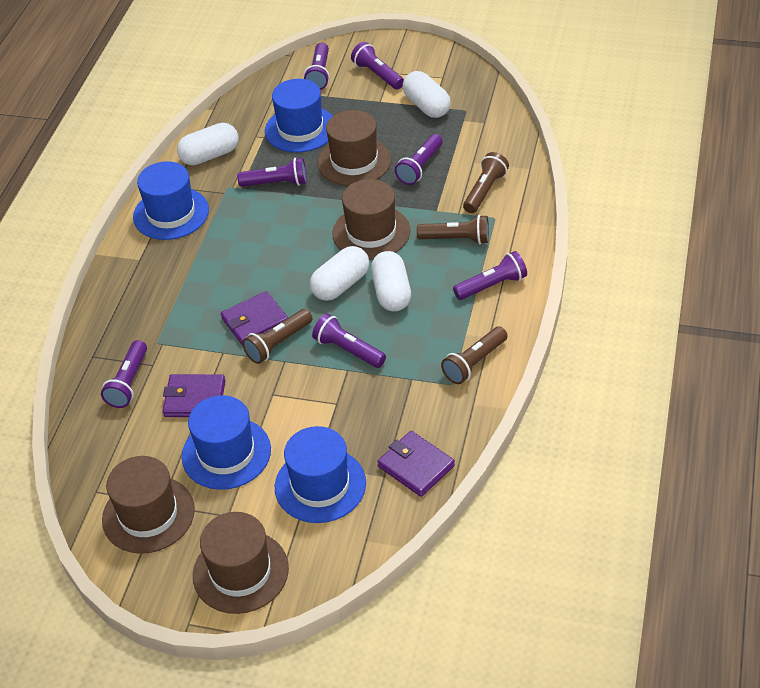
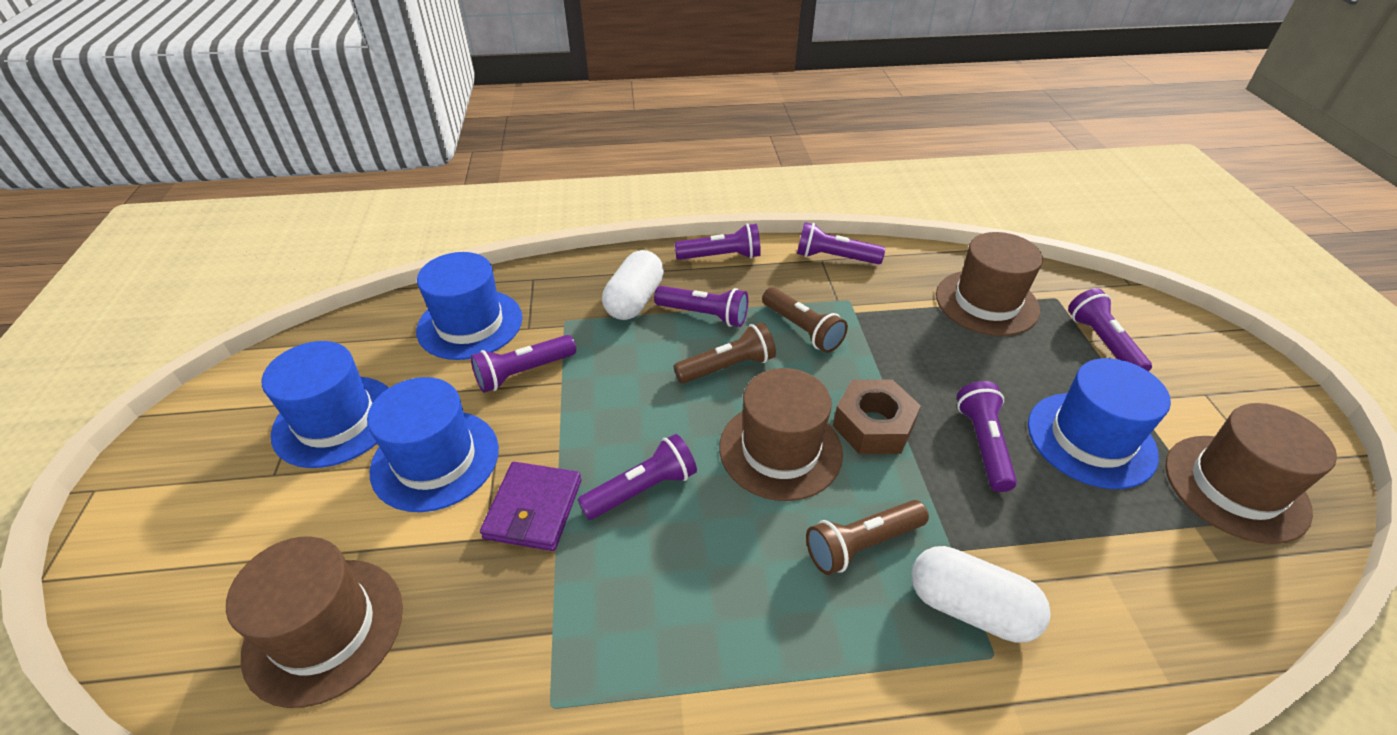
brown flashlight: 4 -> 3
brown nut: 0 -> 1
purple wallet: 3 -> 1
white capsule: 4 -> 2

